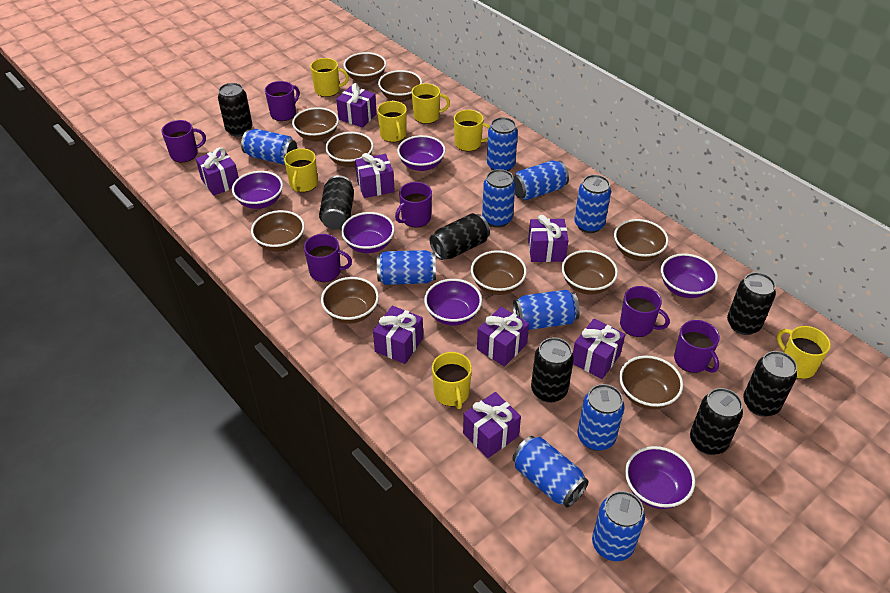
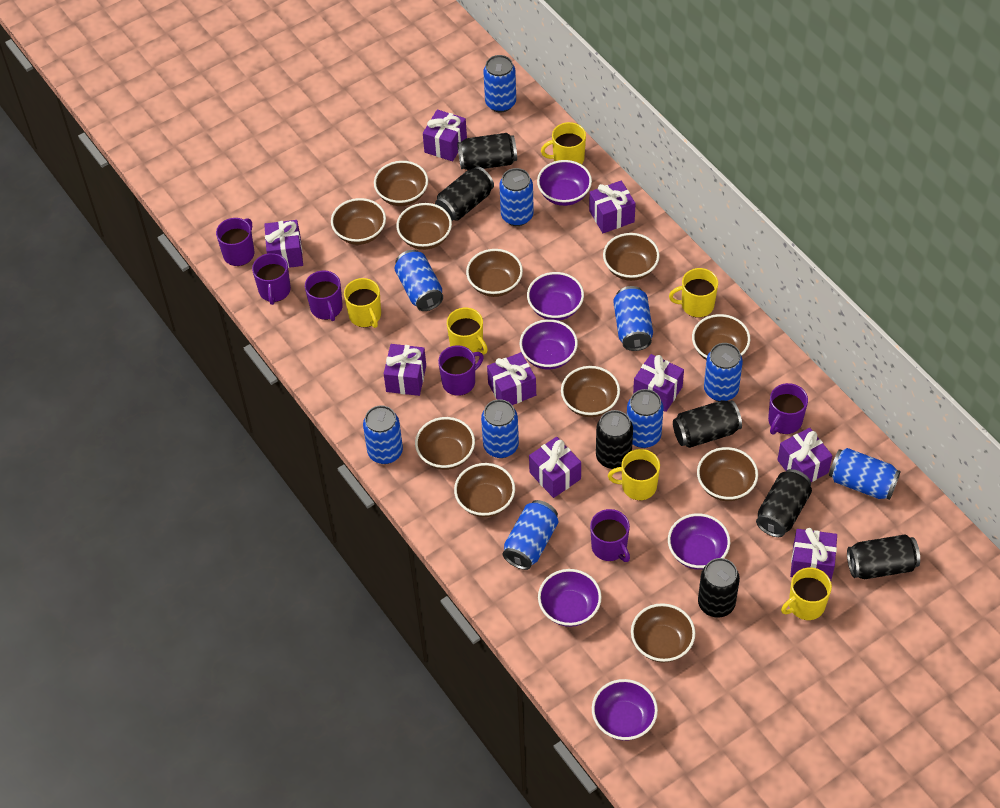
brown bowl: 10 -> 11
purple gift: 8 -> 9
yellow mug: 7 -> 6

